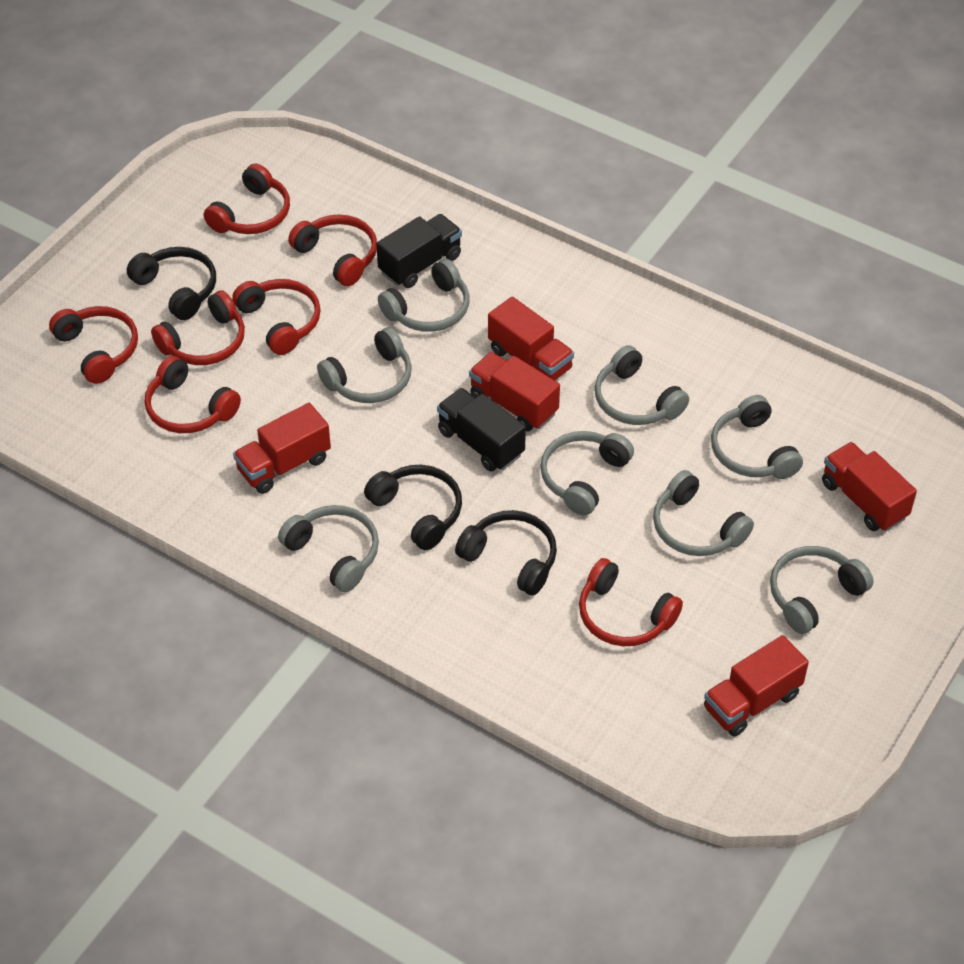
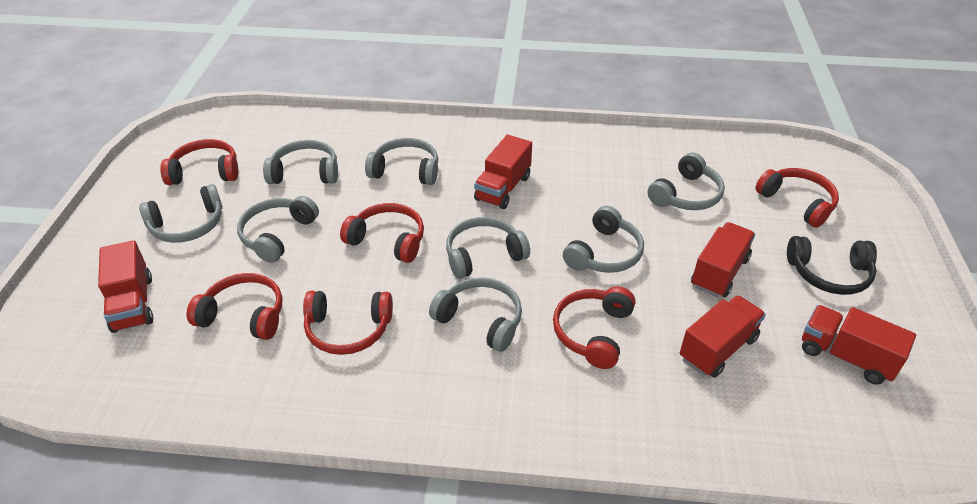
black headphones: 3 -> 1
black truck: 2 -> 0
red headphones: 7 -> 6

